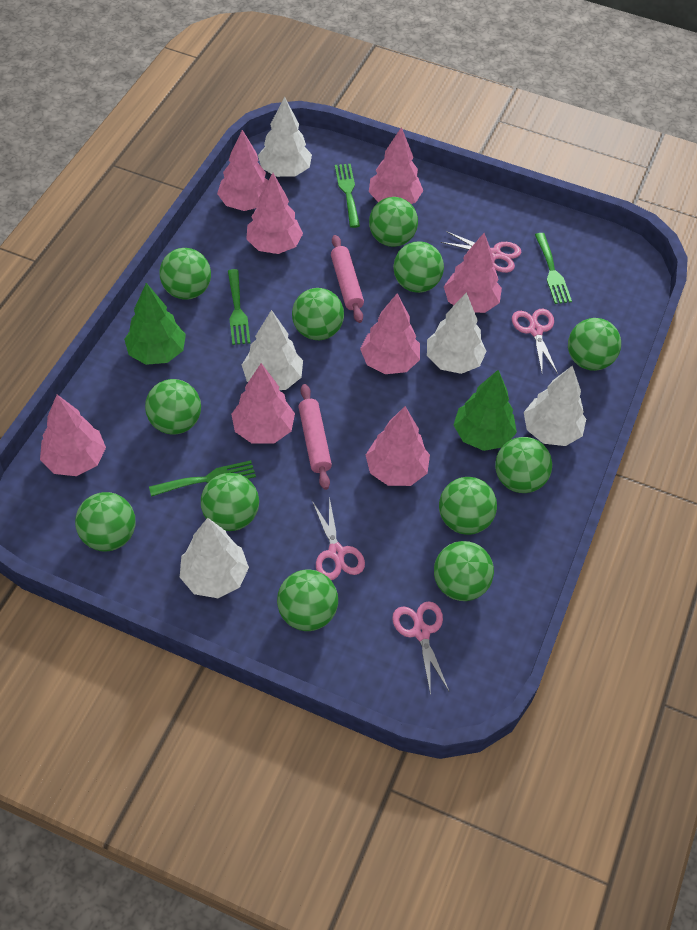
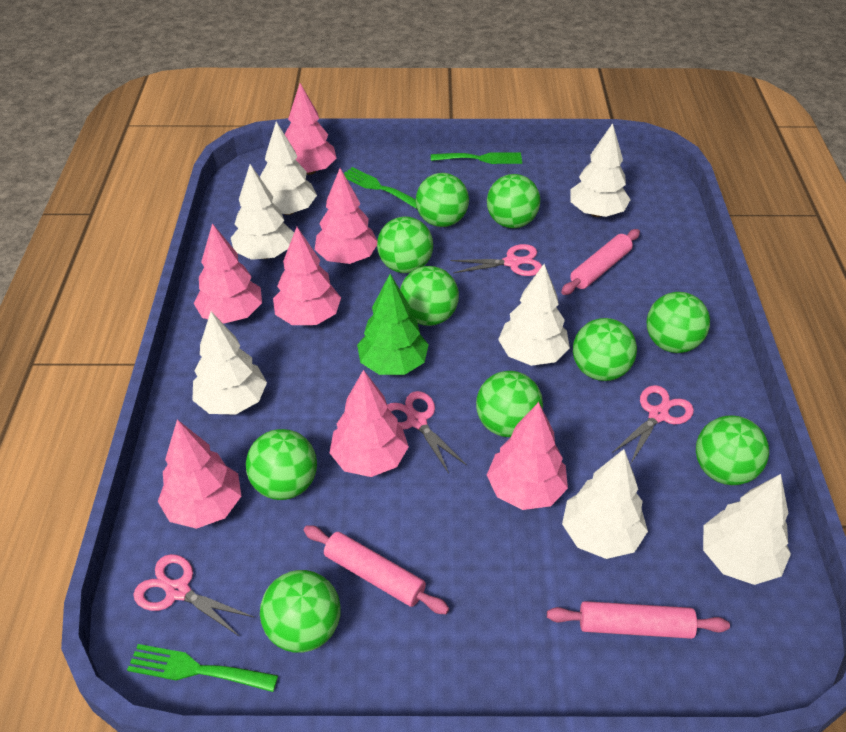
green ball: 12 -> 10
green fork: 4 -> 3
green tree: 2 -> 1
pink rolling pin: 2 -> 3
pink tree: 8 -> 7
white tree: 5 -> 7

